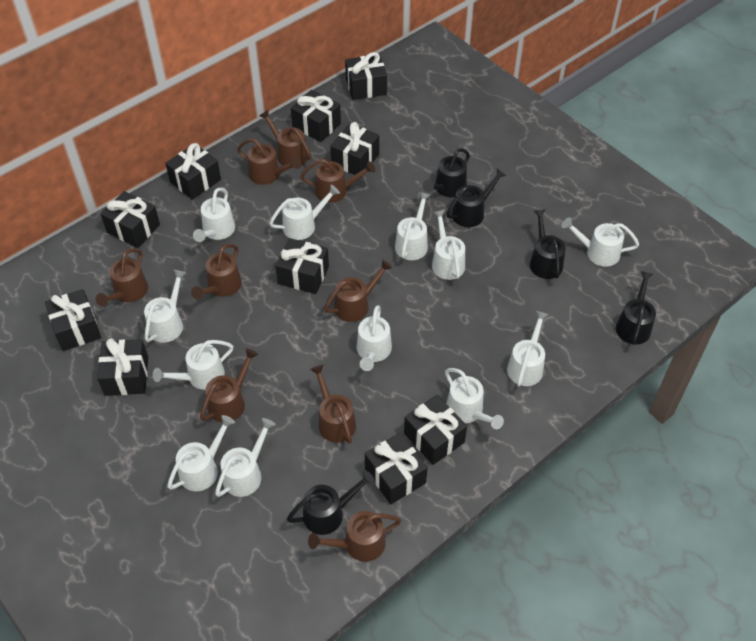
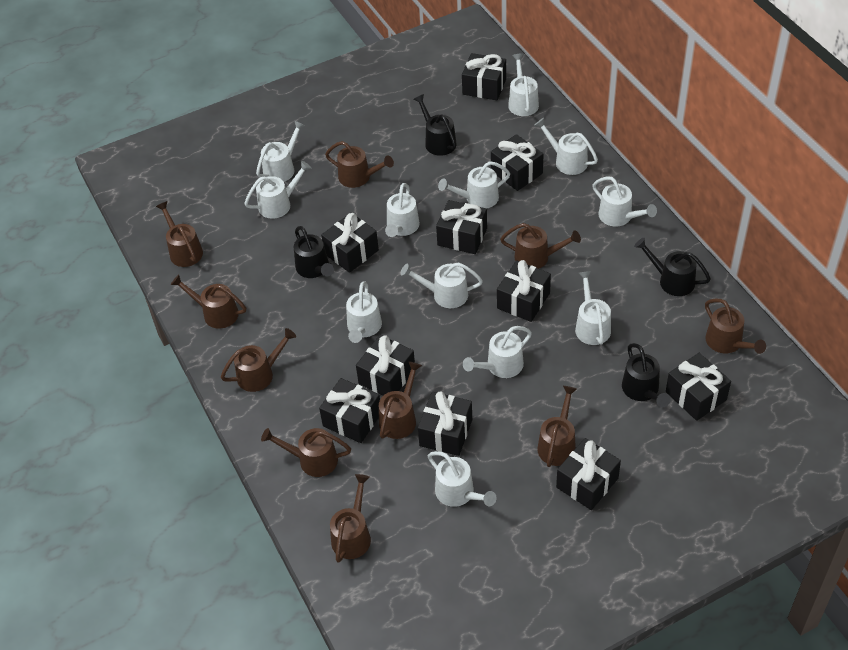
black watering can: 5 -> 4
brown watering can: 9 -> 10

